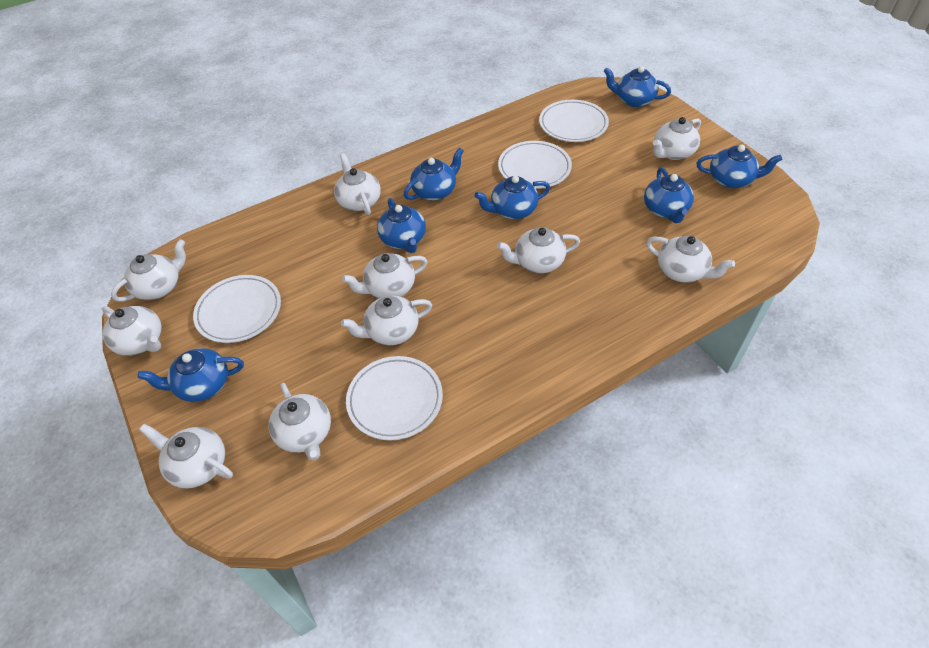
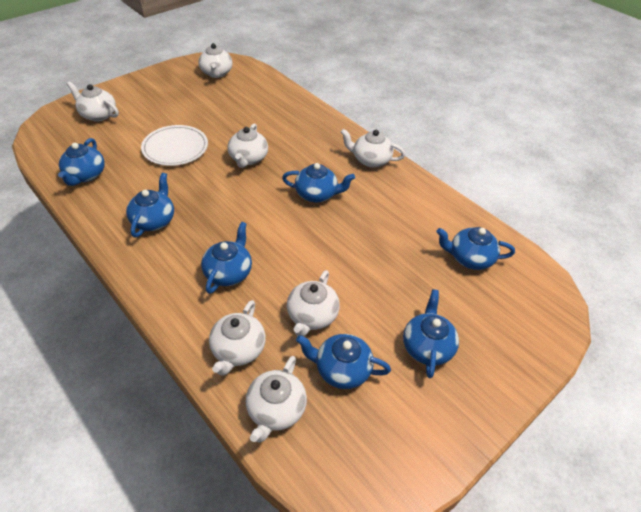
white plate: 4 -> 1
white teapot: 10 -> 7

